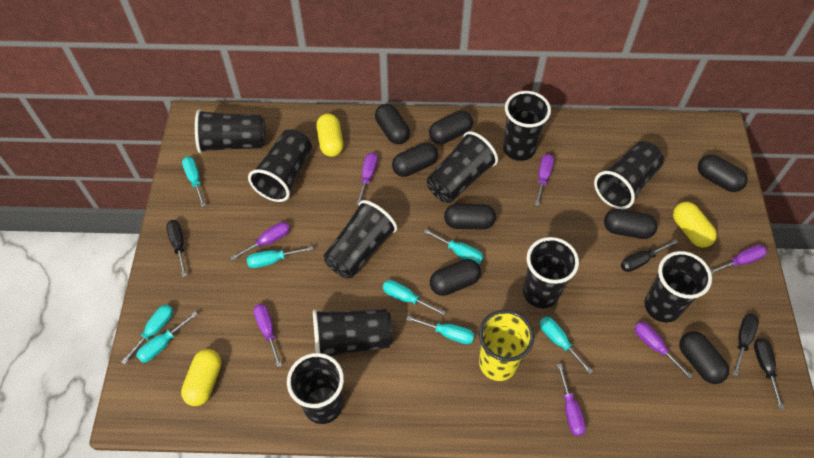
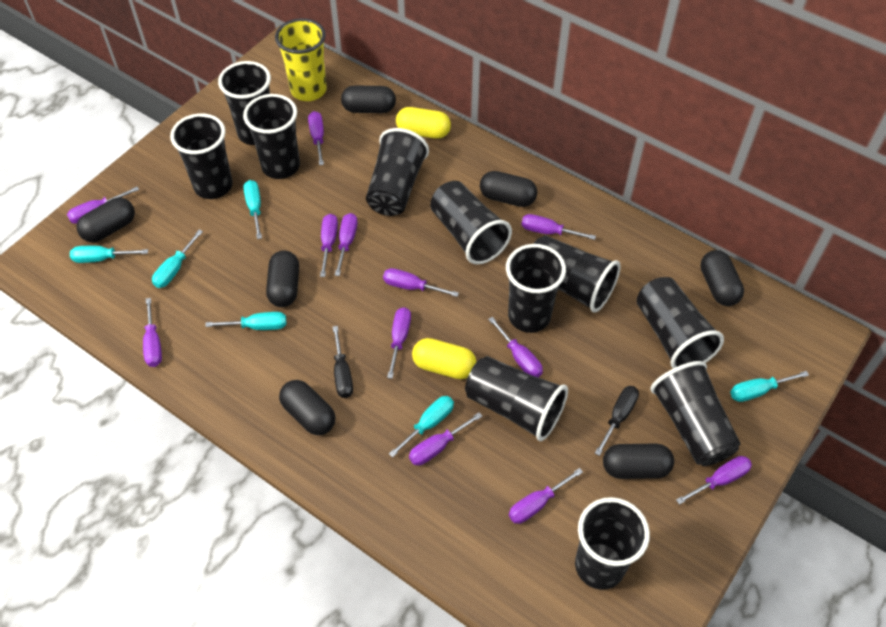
black capsule: 8 -> 7
black cup: 10 -> 11
black screwdriver: 4 -> 2
purple screwdriver: 7 -> 12
turquoise screwdriver: 8 -> 6
yellow capsule: 3 -> 2

